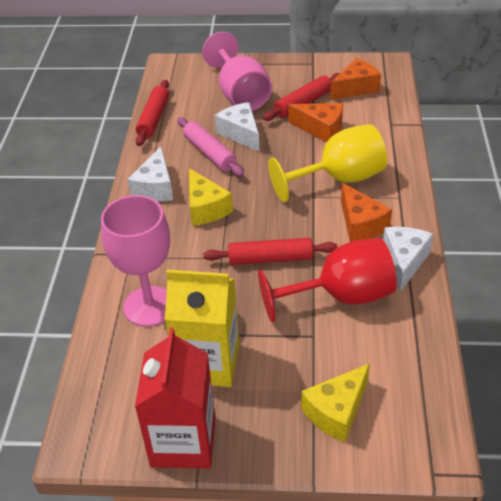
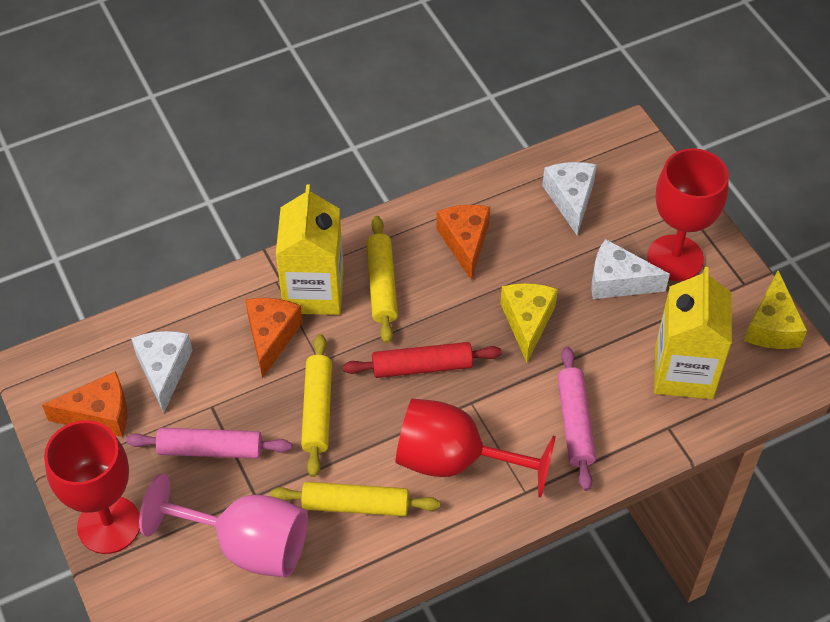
pink goblet: 2 -> 1
pink rolling pin: 1 -> 2
red carton: 1 -> 0
red goblet: 1 -> 3
red rolling pin: 3 -> 1
yellow carton: 1 -> 2
yellow goblet: 1 -> 0
yellow rolling pin: 0 -> 3

